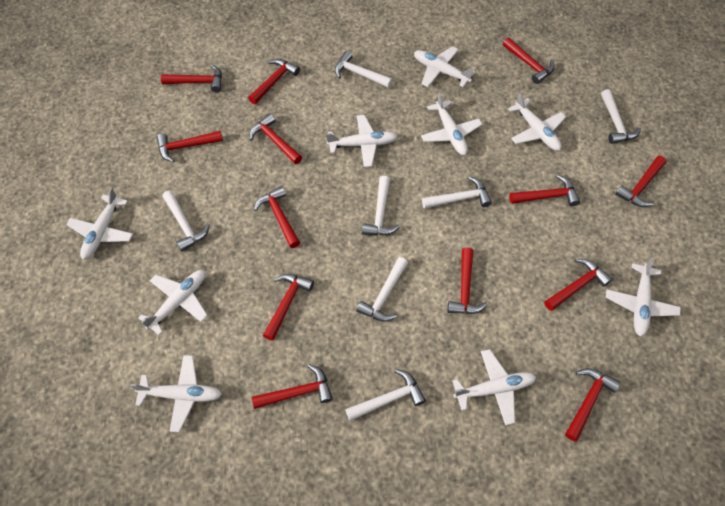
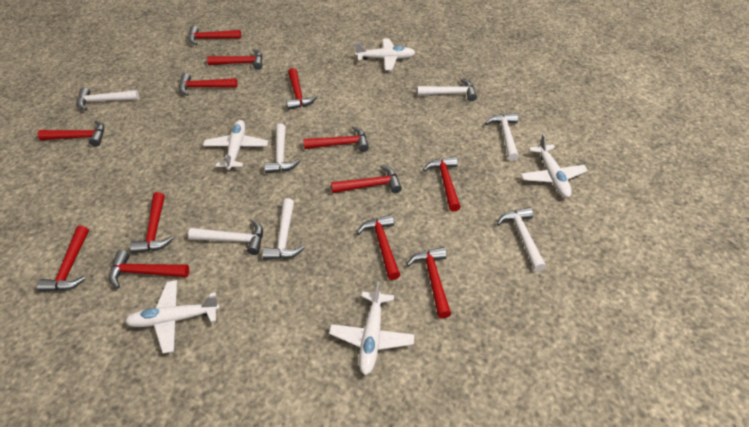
white plane: 9 -> 5

